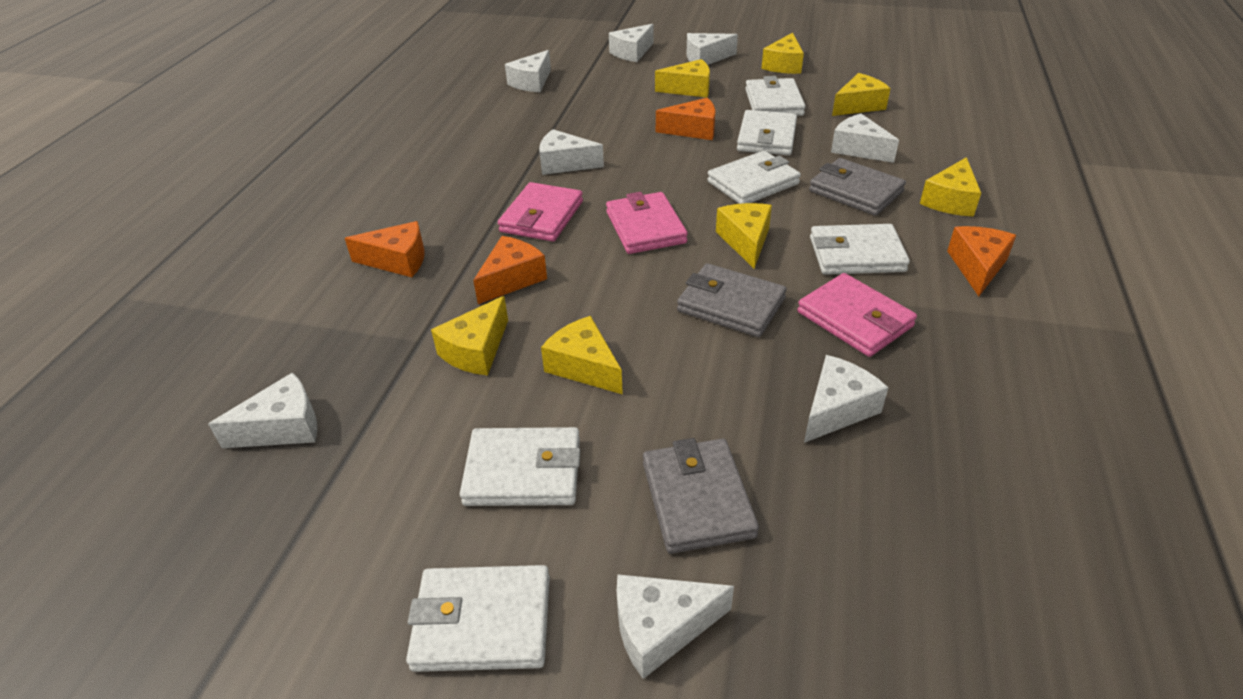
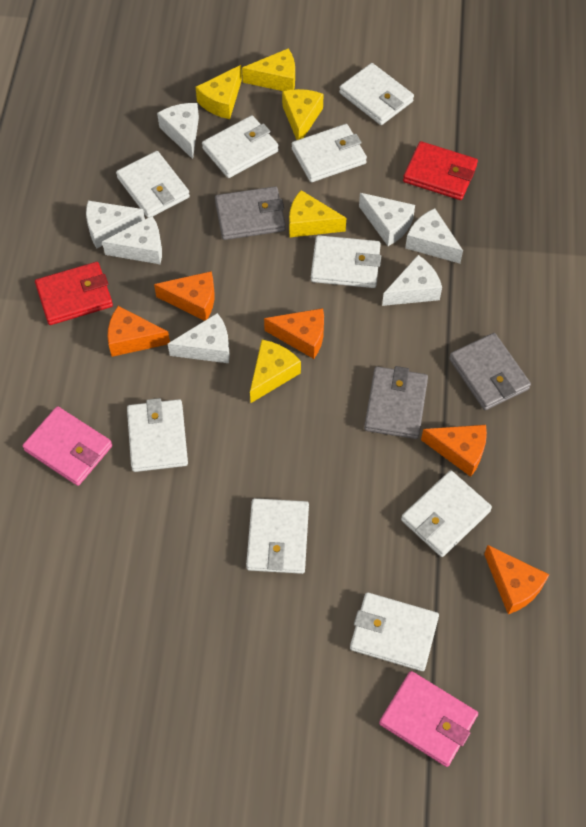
orange cheese: 4 -> 5
pink wallet: 3 -> 2
red wallet: 0 -> 2
white cheese: 8 -> 7
white wallet: 6 -> 9
yellow cheese: 7 -> 5

